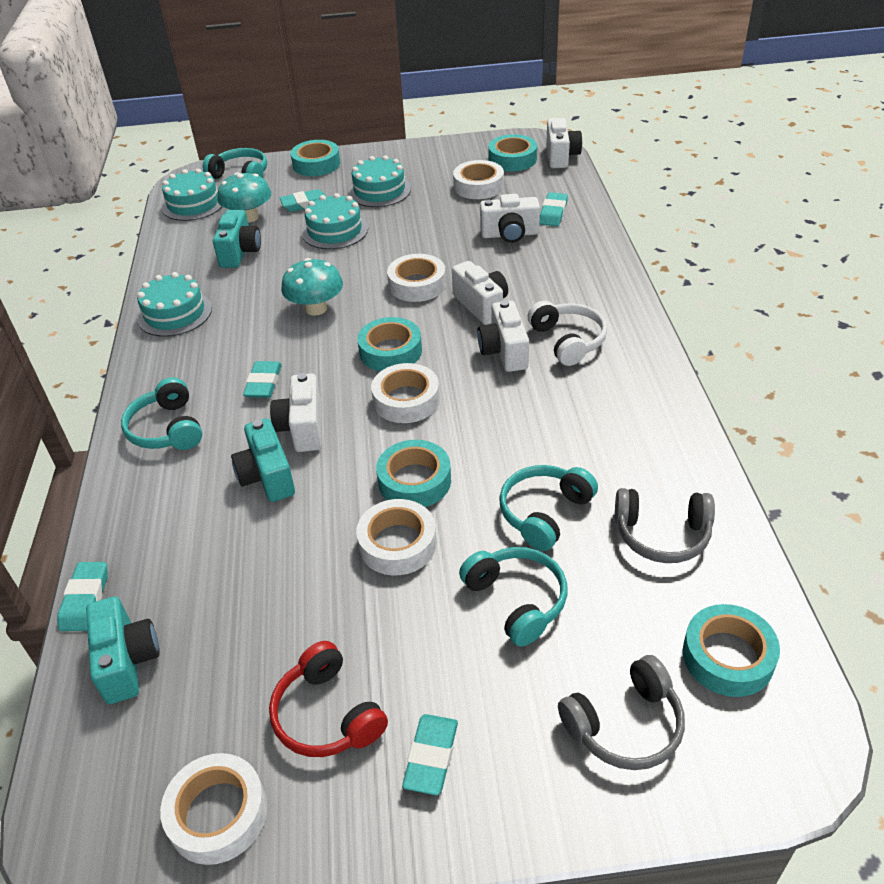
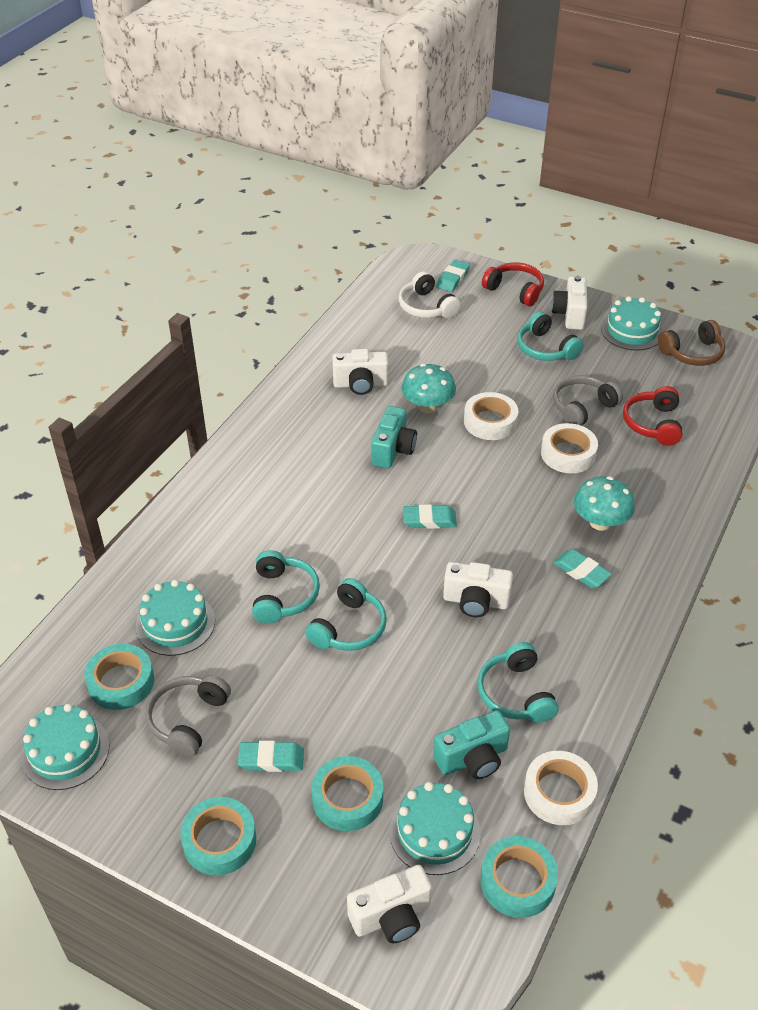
brown headphones: 0 -> 1
red headphones: 1 -> 2
turquoise camera: 3 -> 2
turquoise eraser: 5 -> 4
turquoise tape: 5 -> 4
white camera: 5 -> 4
white tape: 5 -> 3

